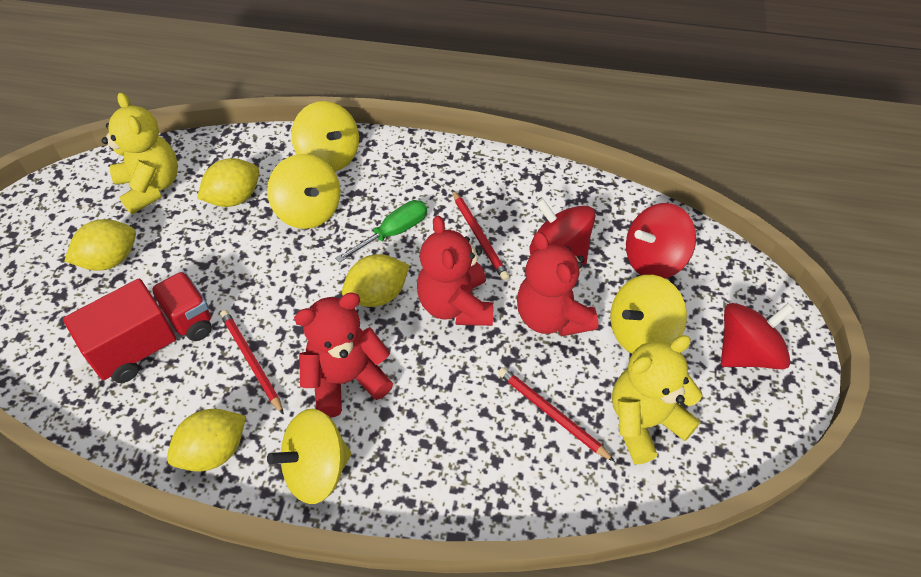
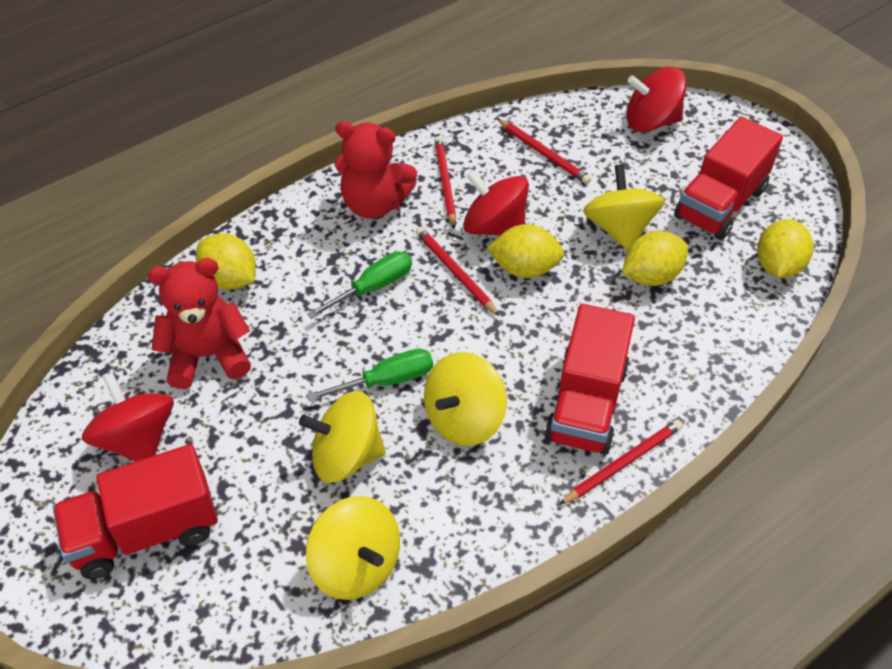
green screwdriver: 1 -> 2
red pencil: 3 -> 4
red teddy bear: 3 -> 2
red truck: 1 -> 3
yellow teddy bear: 2 -> 0

